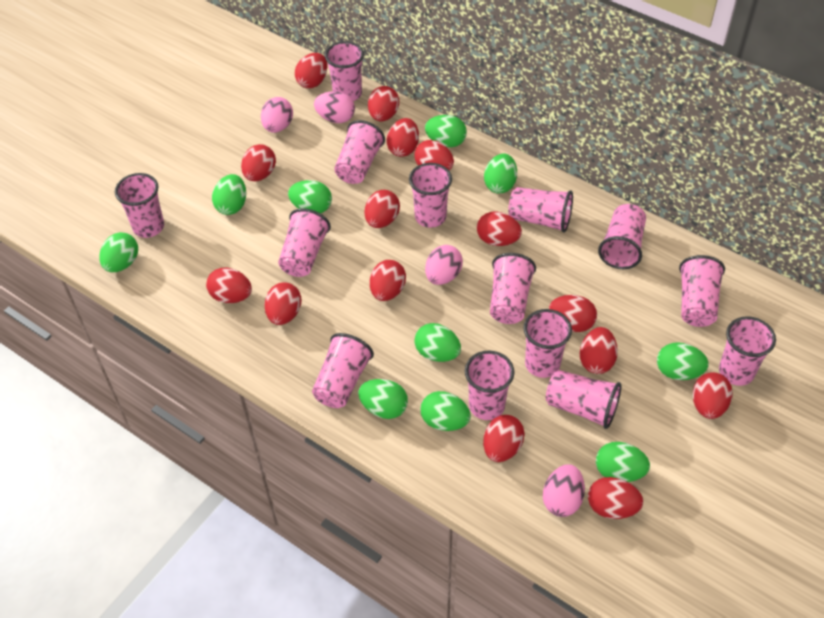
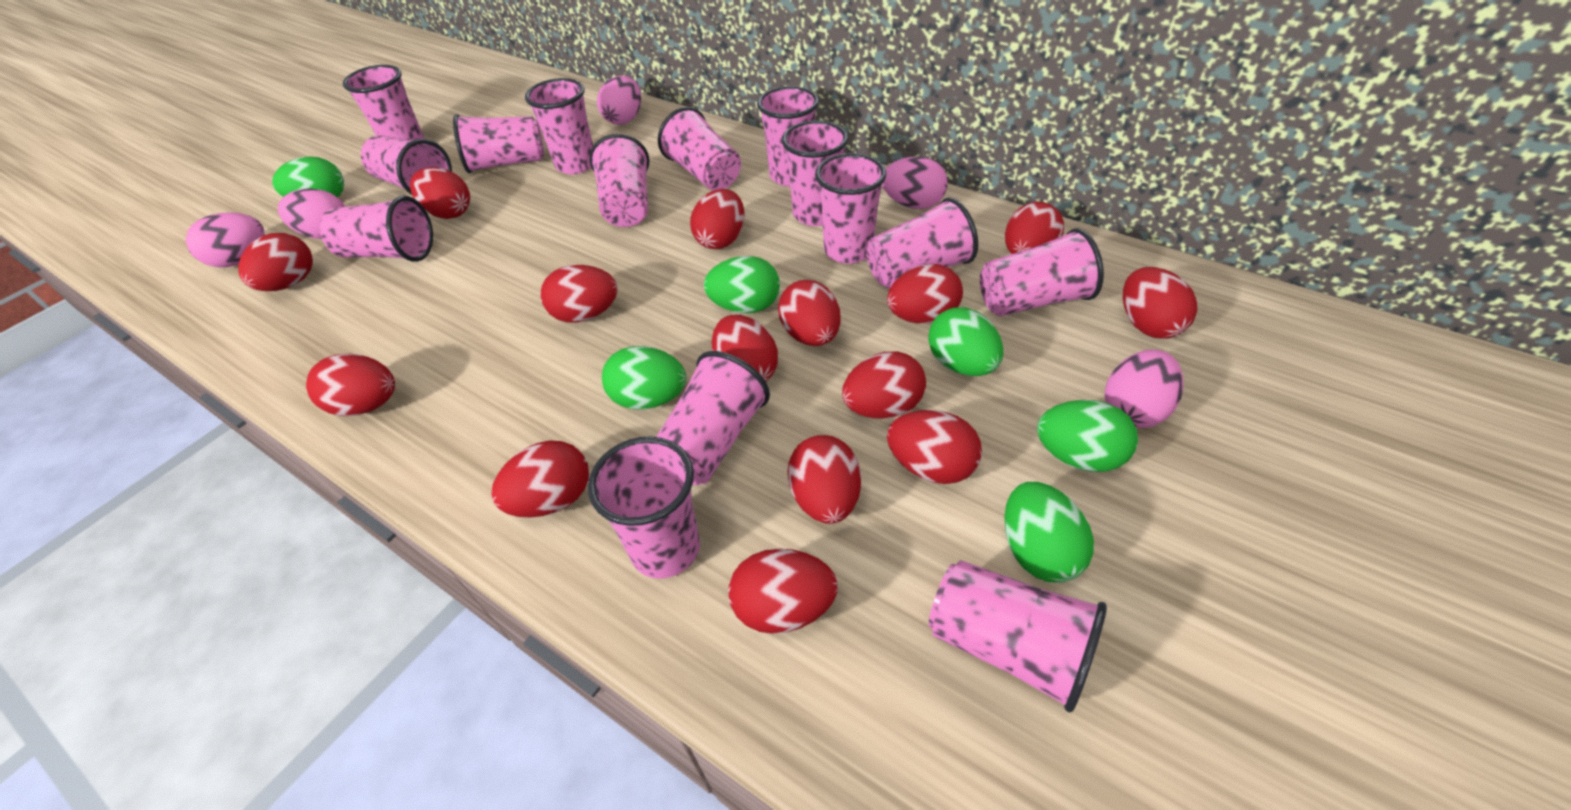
green egg: 10 -> 6
pink cup: 14 -> 15
pink egg: 4 -> 5

